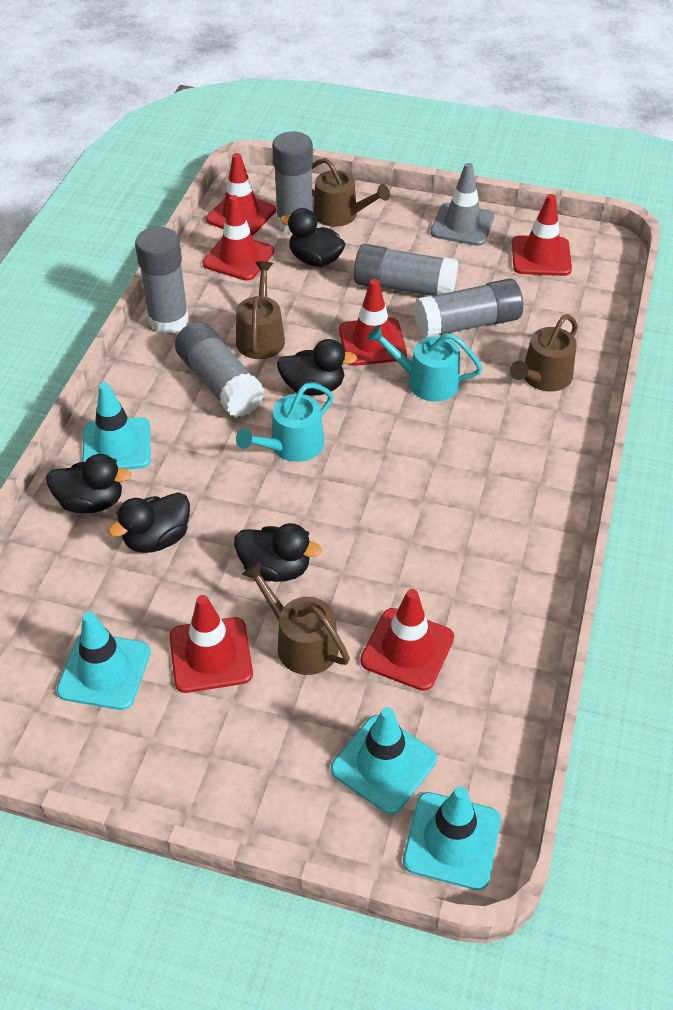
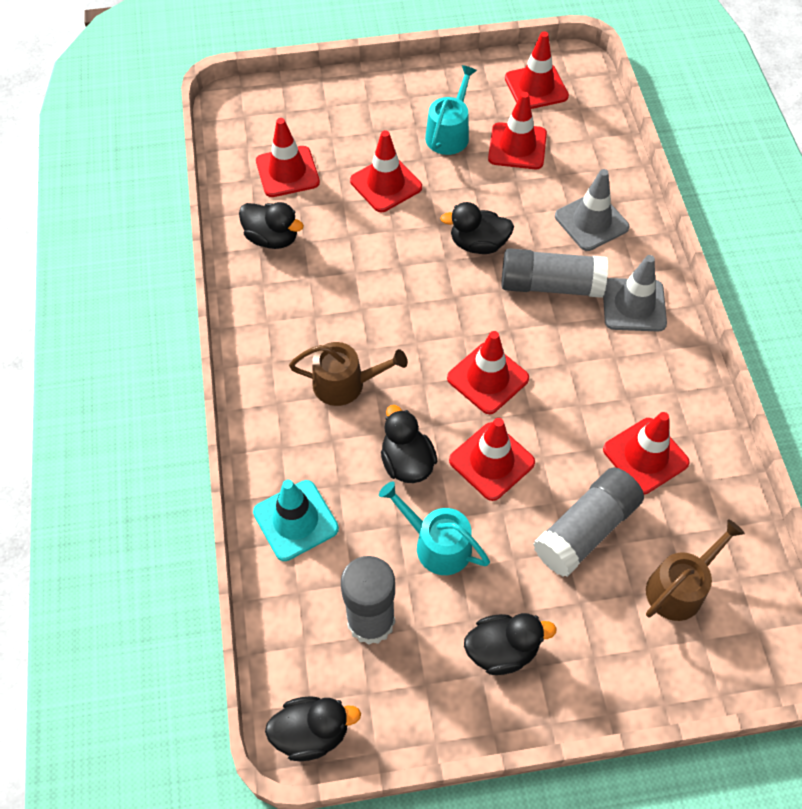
brown watering can: 4 -> 2
grey glue stick: 5 -> 3
grey traffic cone: 1 -> 2
red traffic cone: 6 -> 7
turquoise traffic cone: 4 -> 1

